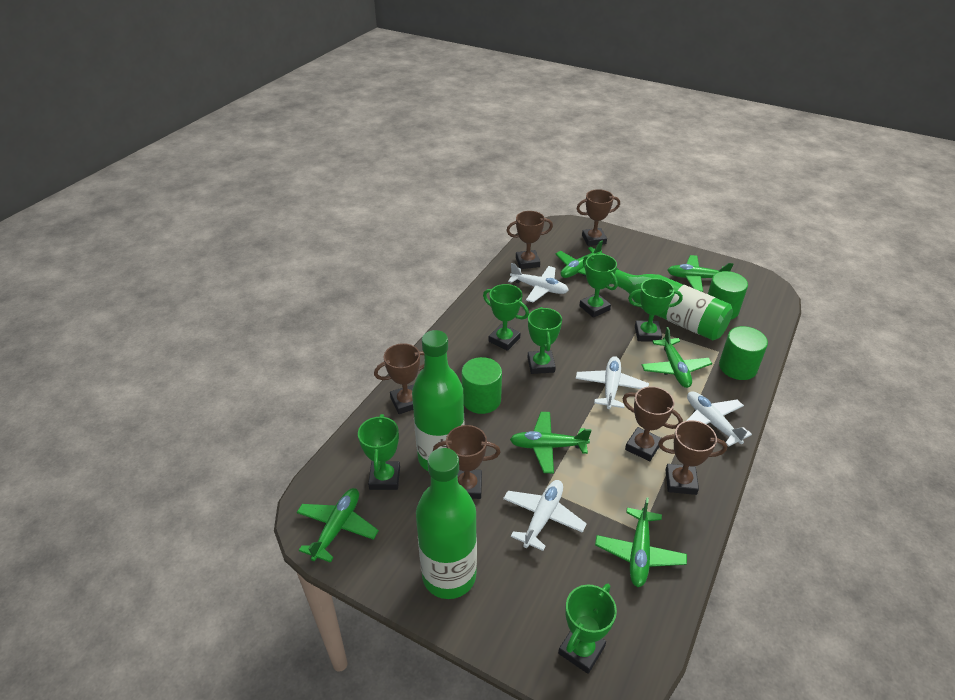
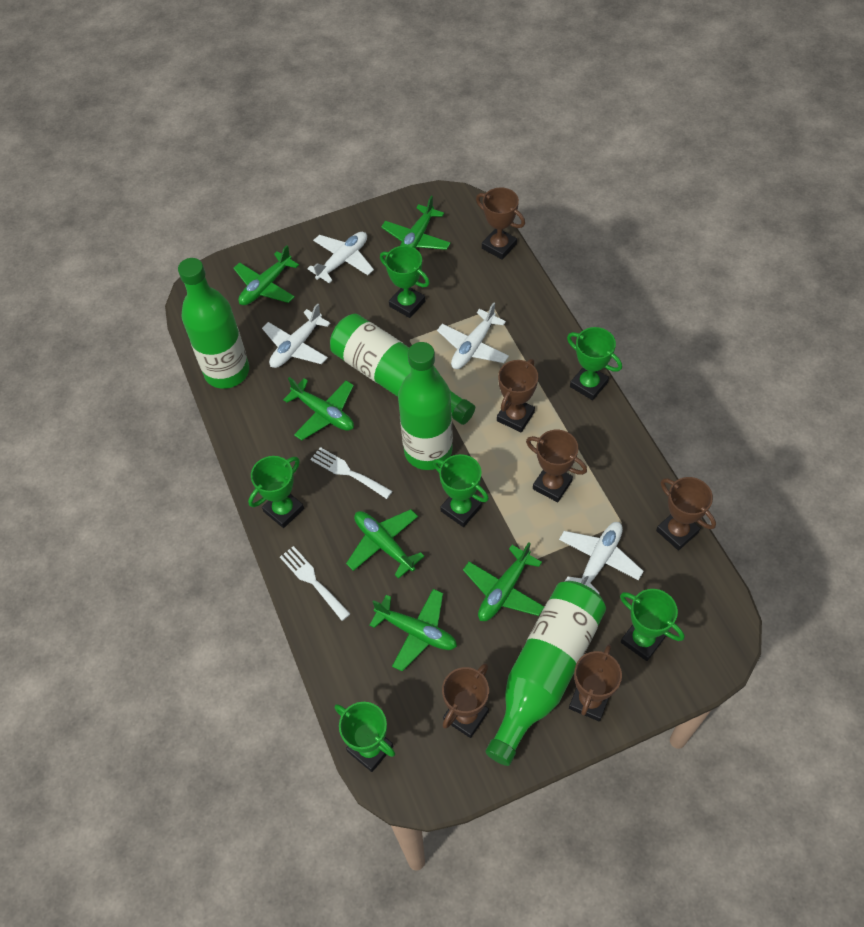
green bottle: 3 -> 4
green cylinder: 3 -> 0
white fork: 0 -> 2

